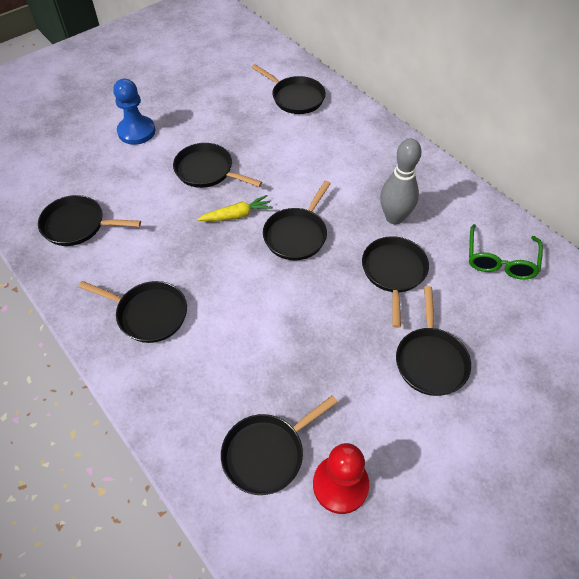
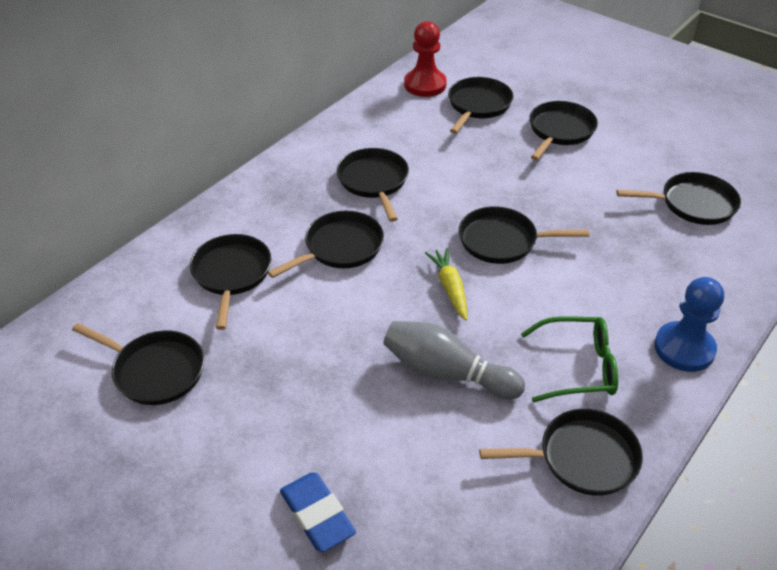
black pan: 8 -> 9
blue eraser: 0 -> 1

